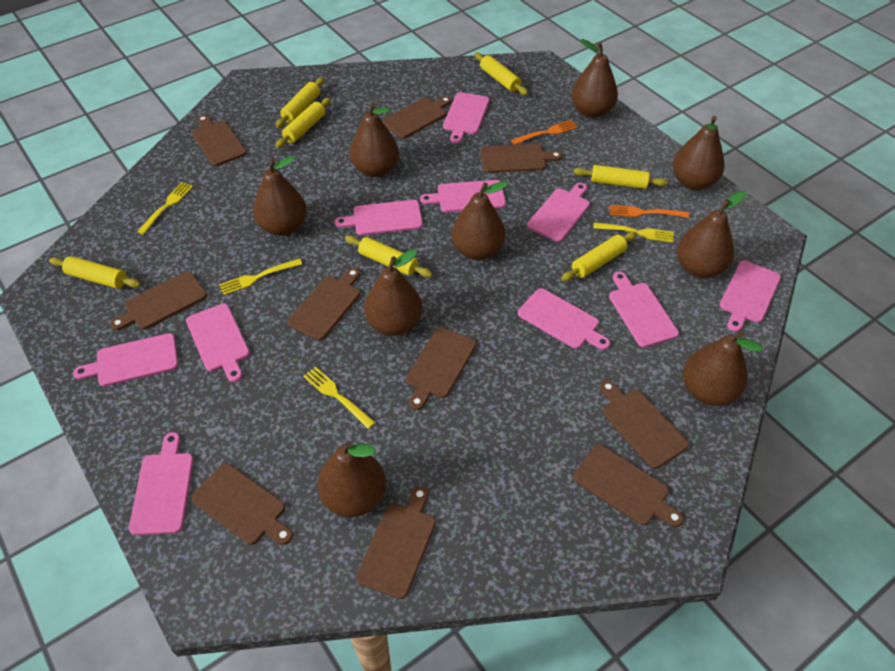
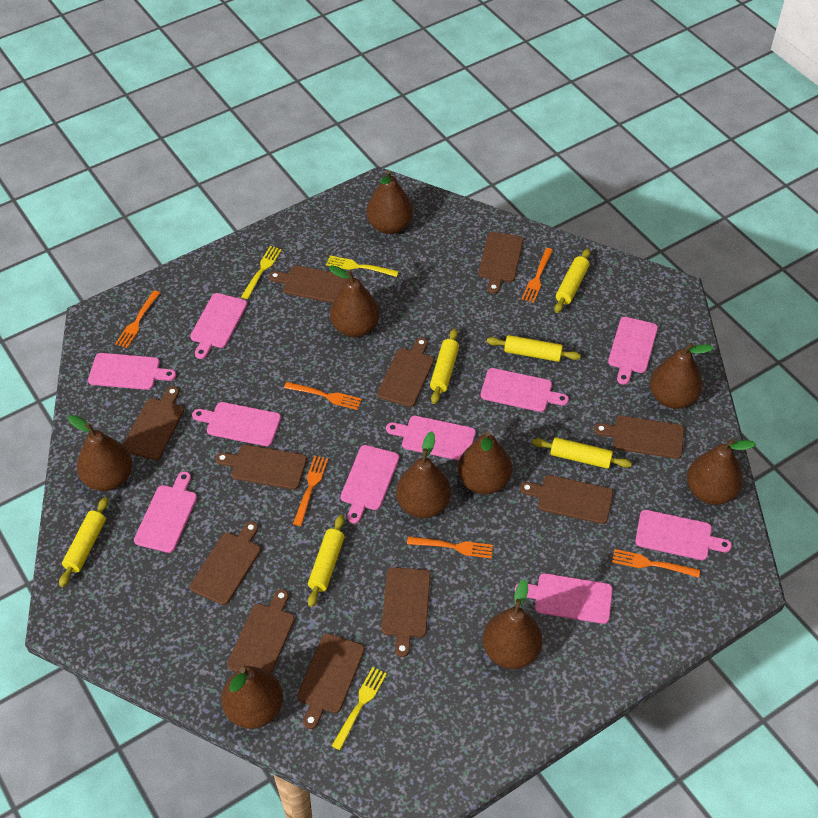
brown cutting board: 10 -> 11
orange fork: 2 -> 6
yellow fork: 4 -> 3
yellow rolling pin: 7 -> 6

